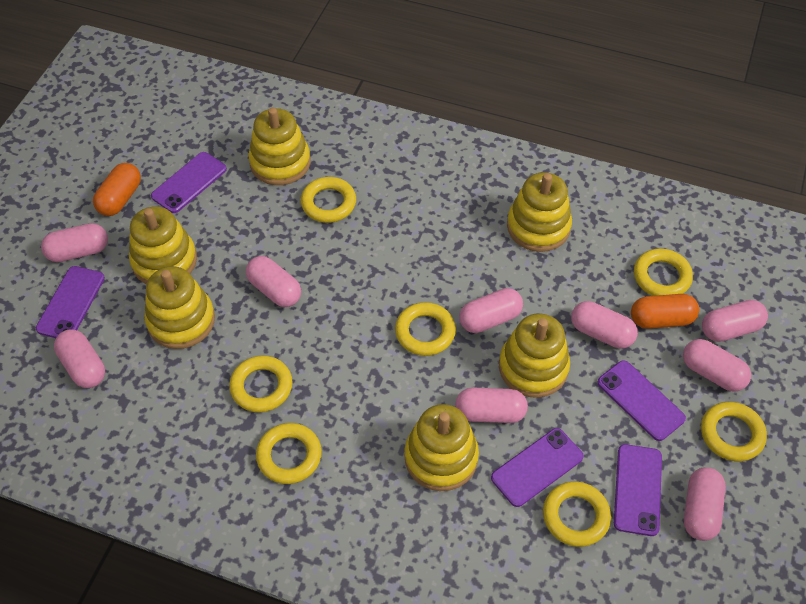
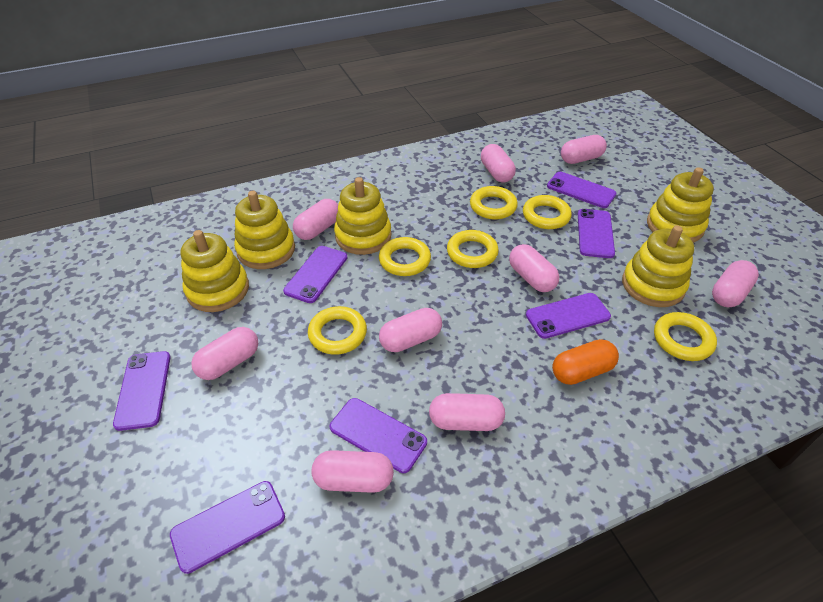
orange capsule: 2 -> 1
purple phone: 5 -> 7
yellow ring: 7 -> 6
yellow stacking toy: 6 -> 5

